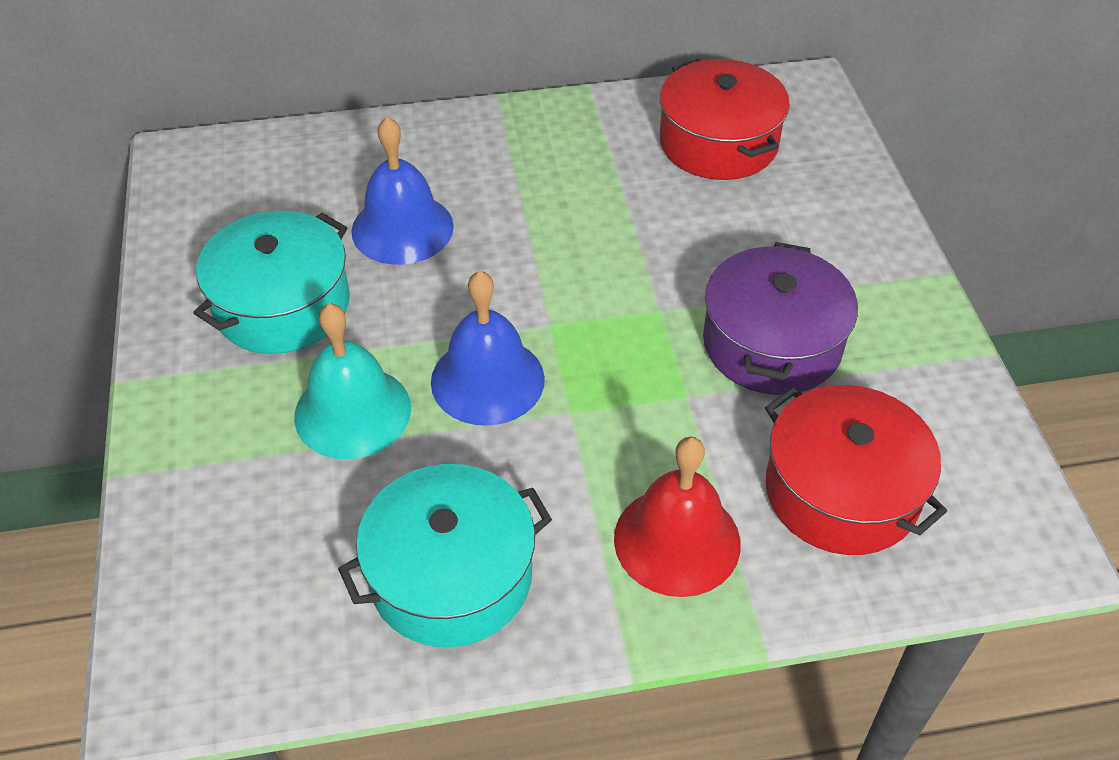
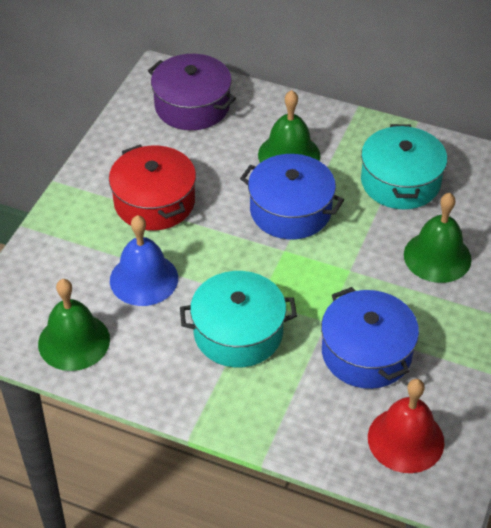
blue bell: 2 -> 1
blue pot: 0 -> 2
green bell: 0 -> 3
red pot: 2 -> 1
turquoise bell: 1 -> 0

